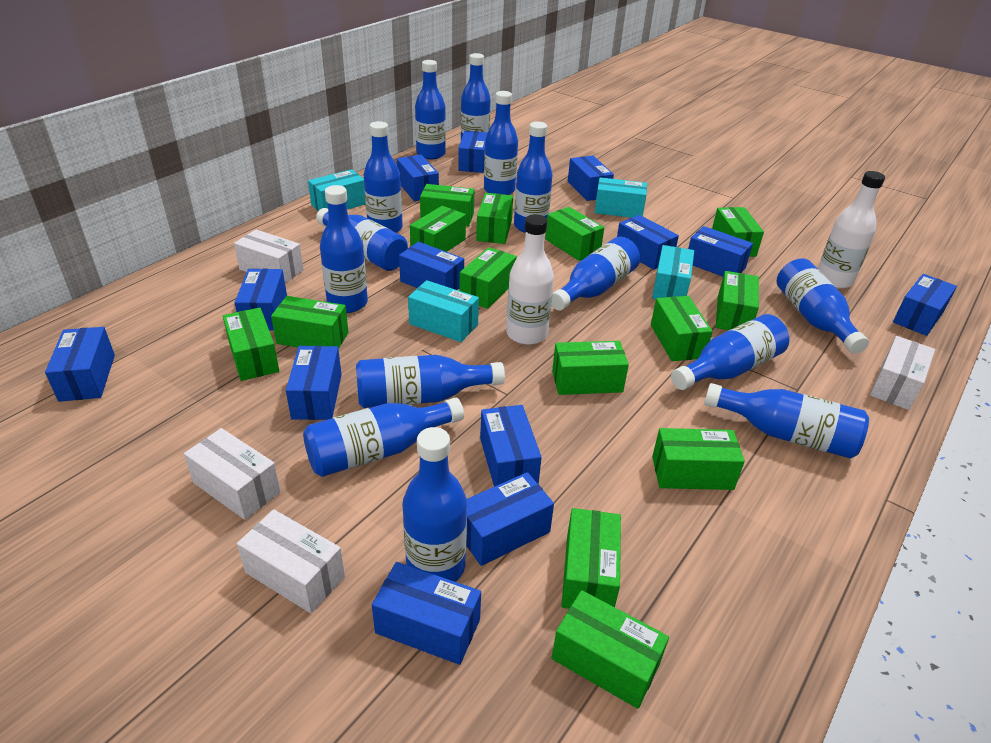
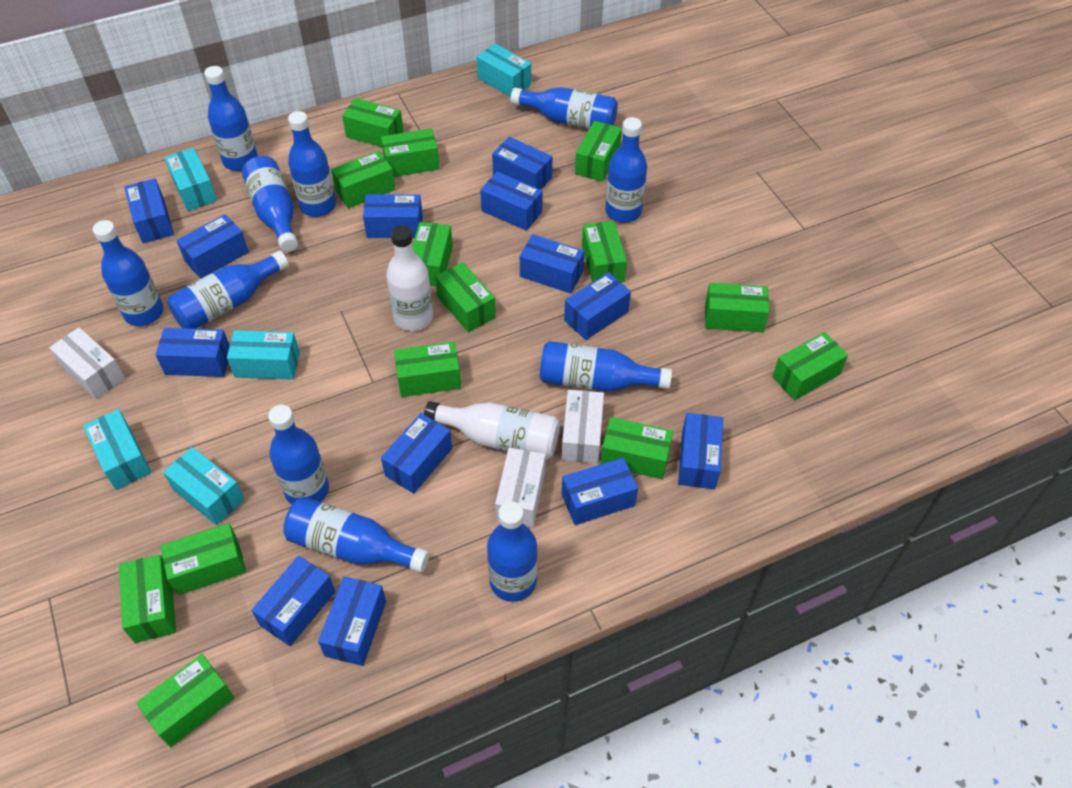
blue bottle: 14 -> 11
turquoise box: 4 -> 5
white box: 4 -> 3

